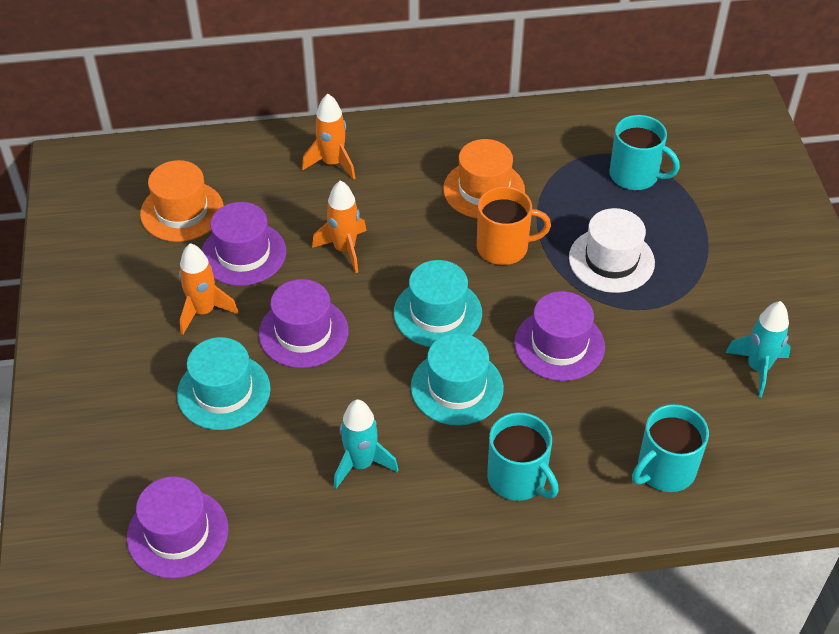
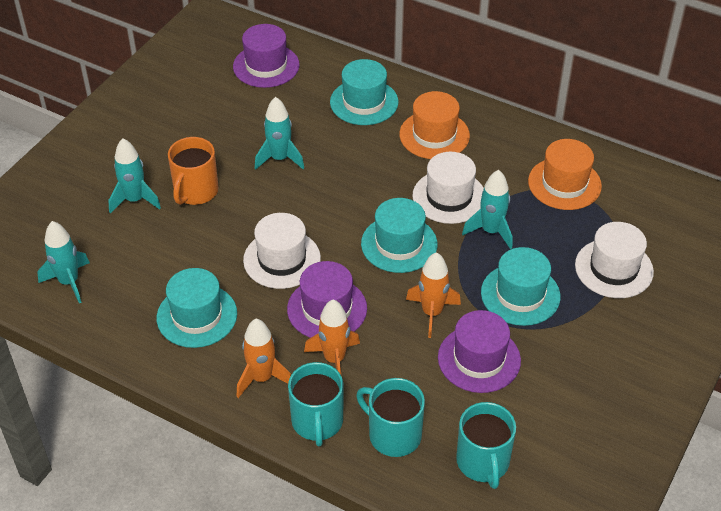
purple hat: 4 -> 3
turquoise hat: 3 -> 4
turquoise rocket: 2 -> 4
white hat: 1 -> 3

